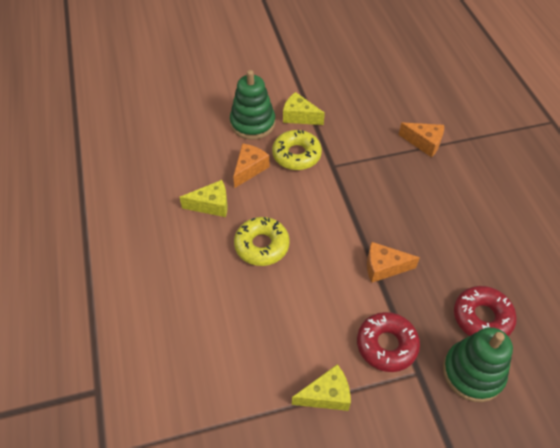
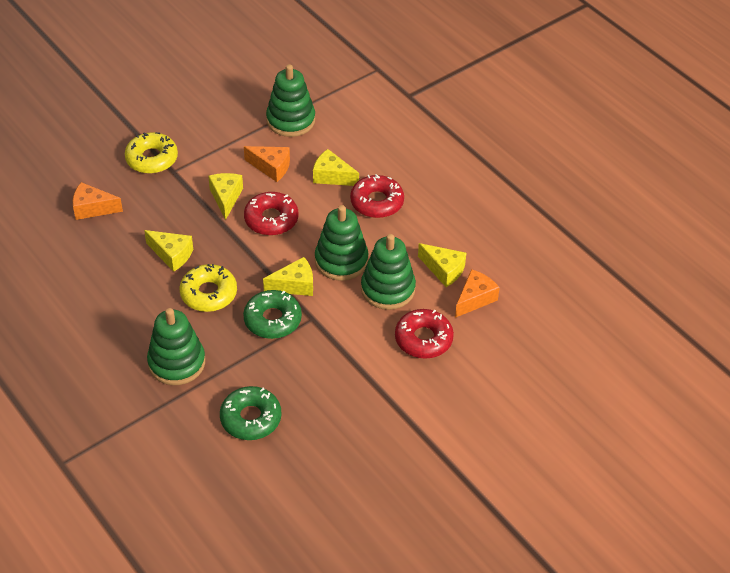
green donut: 0 -> 2
green stacking toy: 2 -> 4
red donut: 2 -> 3
yellow cheese: 3 -> 5

